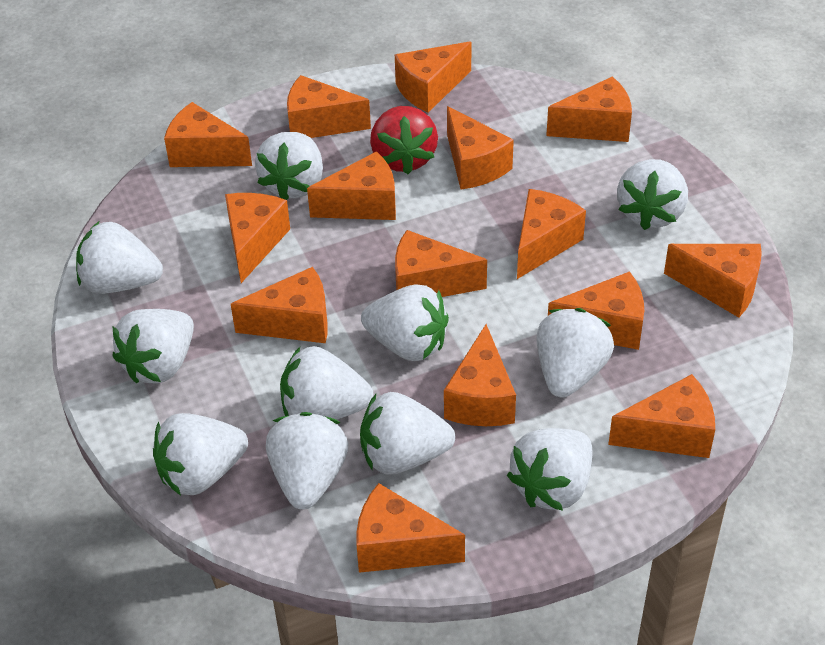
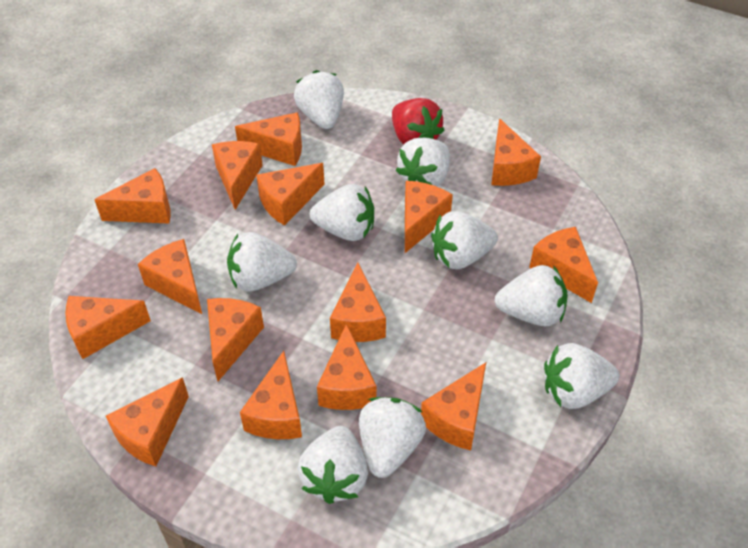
white strawberry: 11 -> 9

